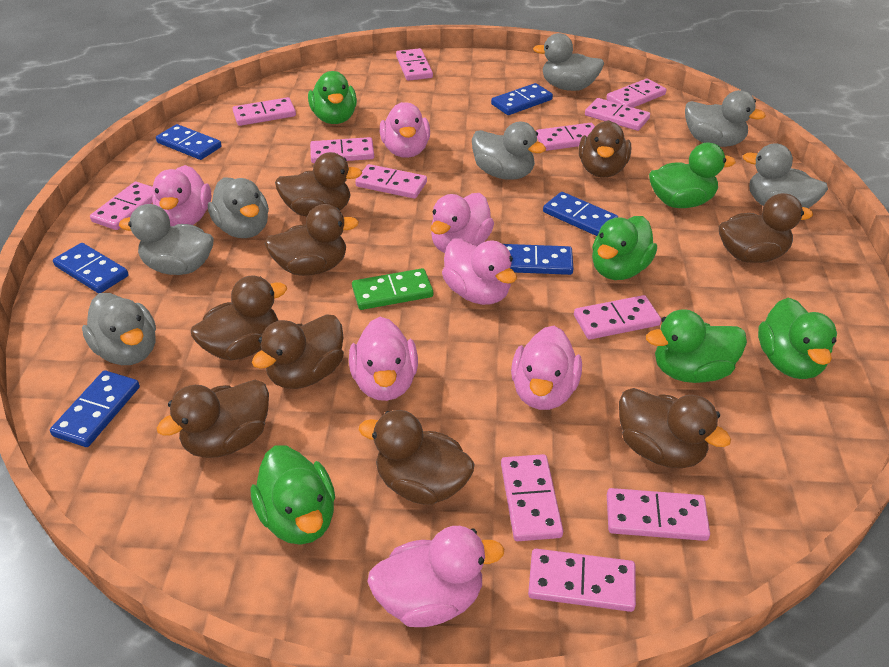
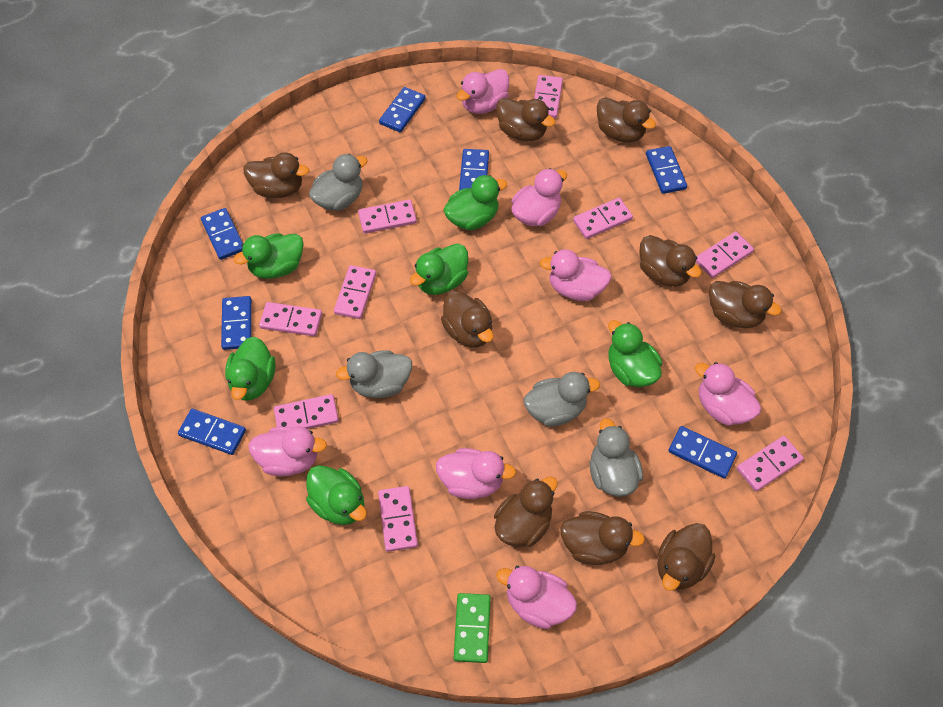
blue domino: 6 -> 7
grey duck: 7 -> 4
pink domino: 12 -> 9

